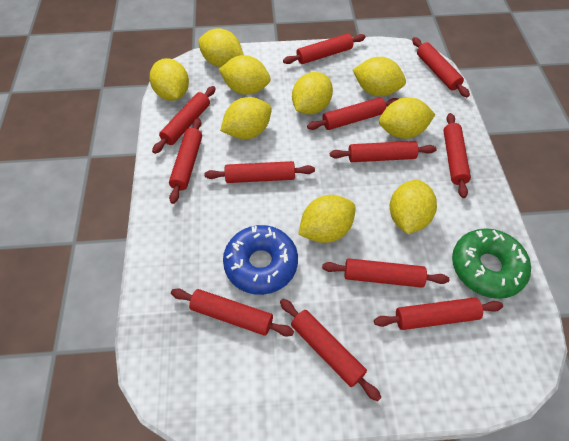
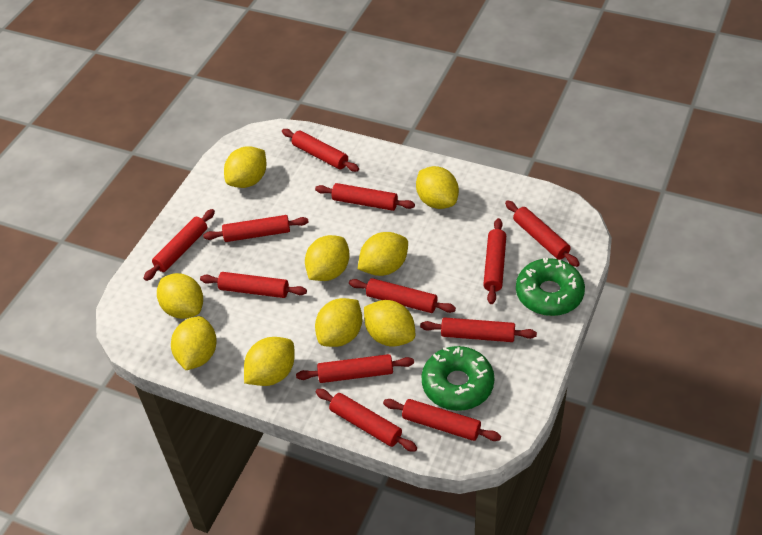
blue donut: 1 -> 0
green donut: 1 -> 2

